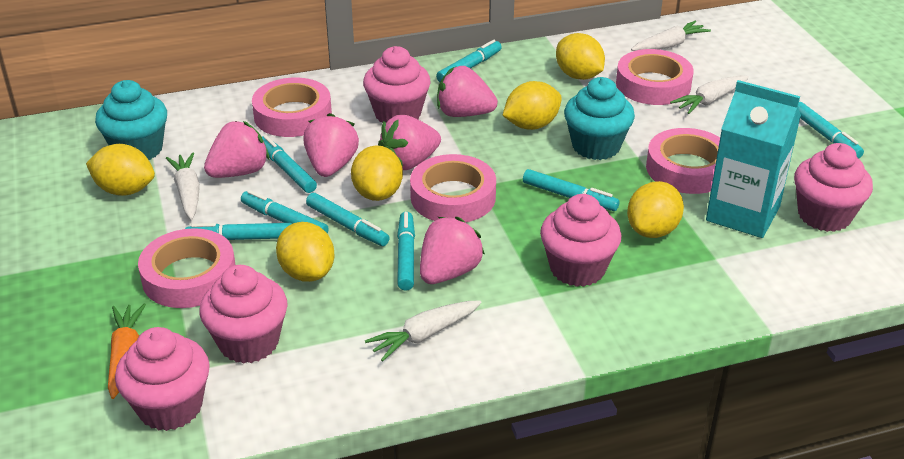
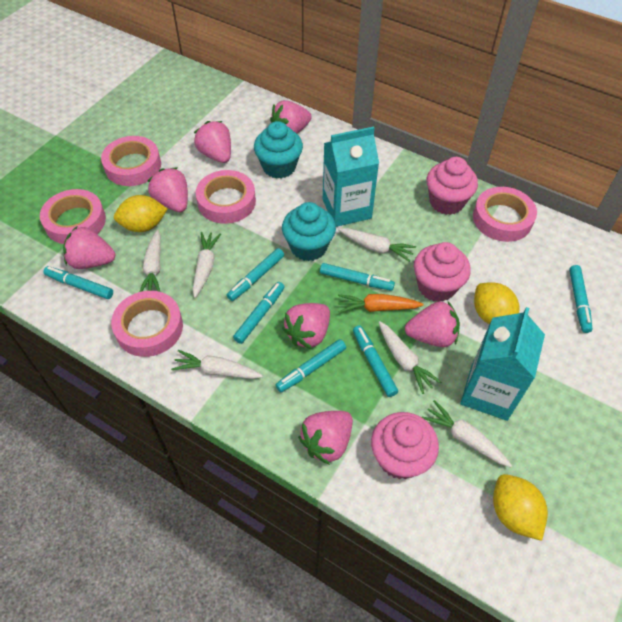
pink cupcake: 5 -> 3
pink strawberry: 5 -> 7
turquoise carton: 1 -> 2
turquoise marker: 8 -> 7
white carrot: 4 -> 6
yellow lemon: 6 -> 3

